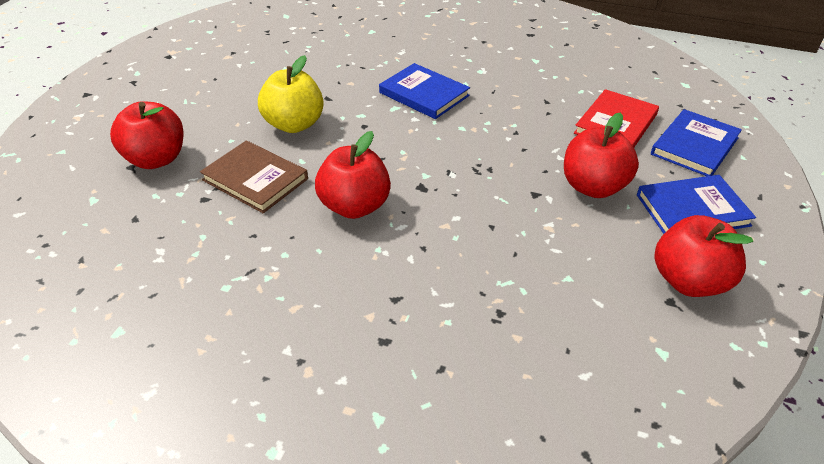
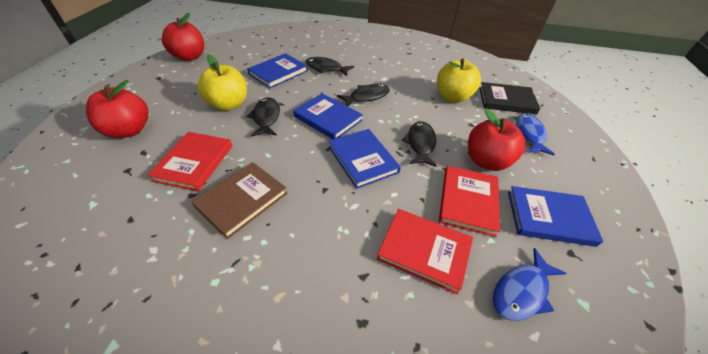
black book: 0 -> 1
black fish: 0 -> 4
blue book: 3 -> 4
blue fish: 0 -> 2
red apple: 4 -> 3
red book: 1 -> 3
yellow apple: 1 -> 2

